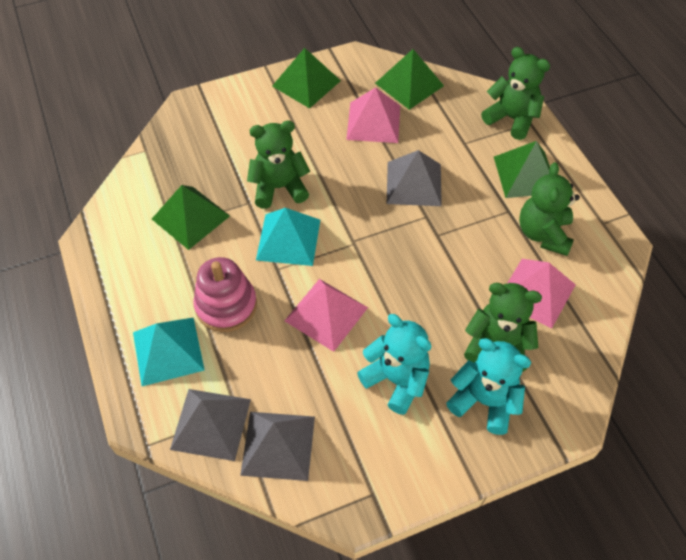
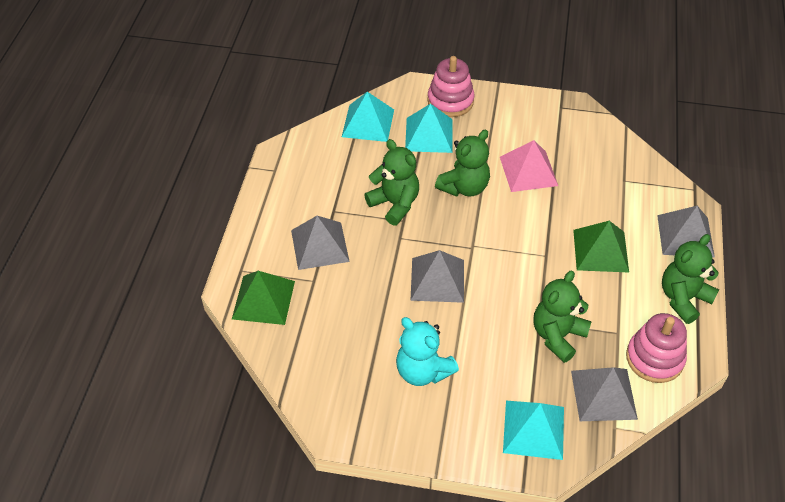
green pyramid: 4 -> 2
grey pyramid: 3 -> 4
pink pyramid: 3 -> 1
pink stacking toy: 1 -> 2
turquoise pyramid: 2 -> 3
turquoise teddy bear: 2 -> 1

